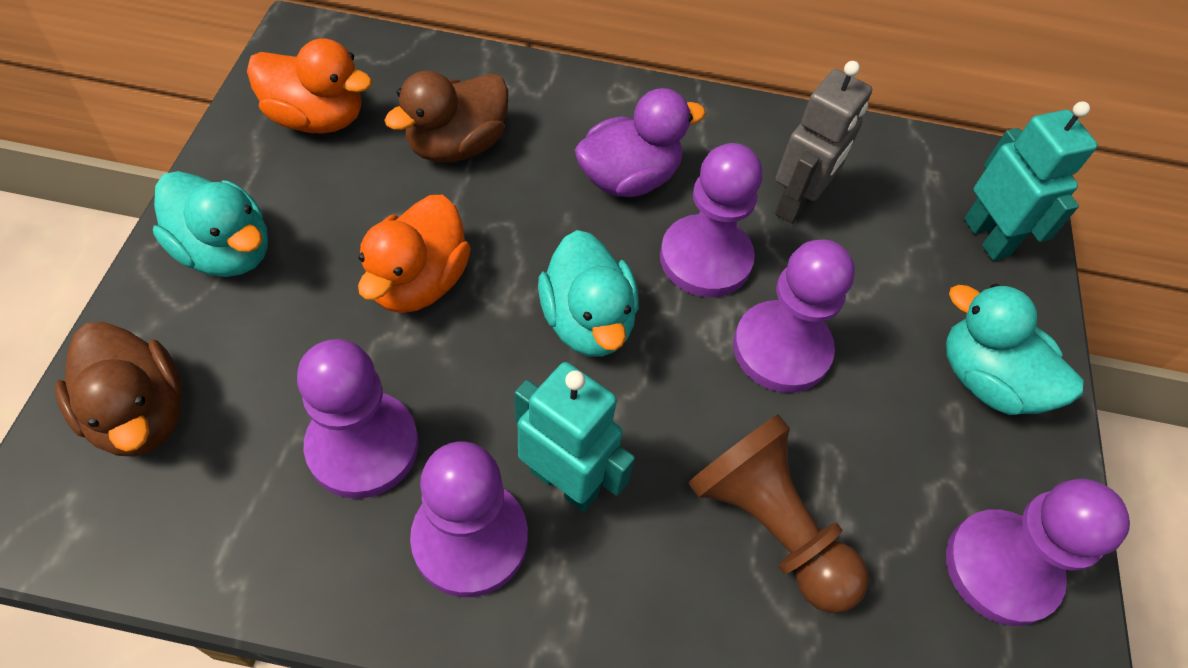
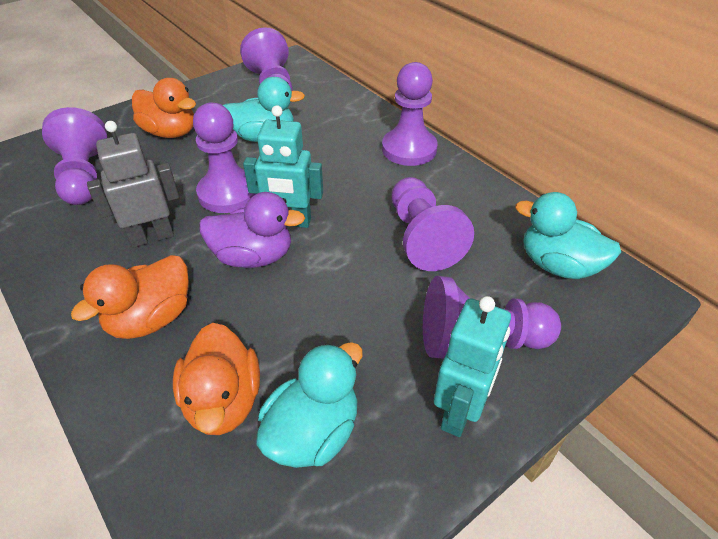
brown duck: 2 -> 0
brown pawn: 1 -> 0
orange duck: 2 -> 3
purple pawn: 5 -> 6

